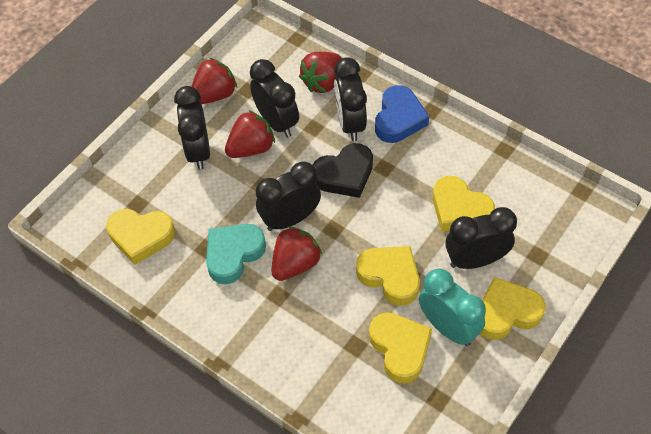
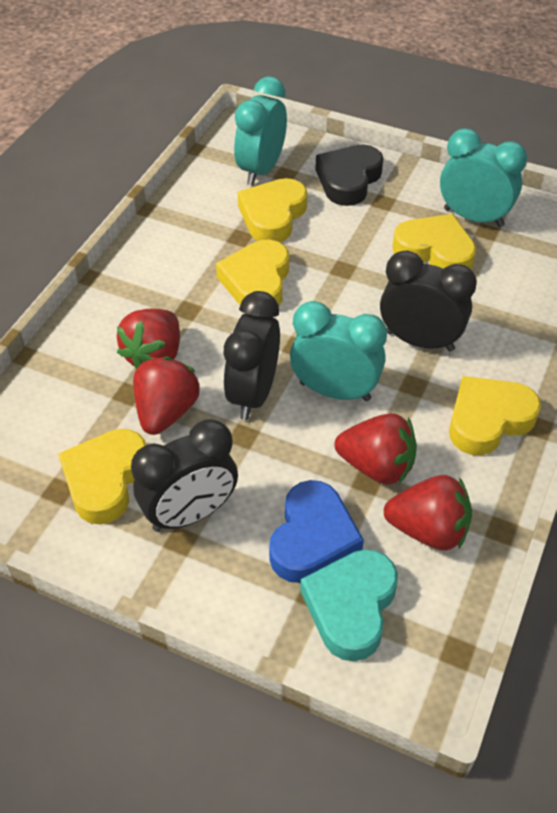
black clock: 5 -> 3
turquoise clock: 1 -> 3

